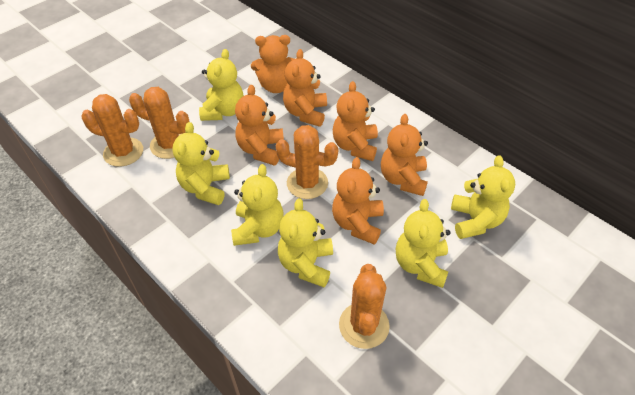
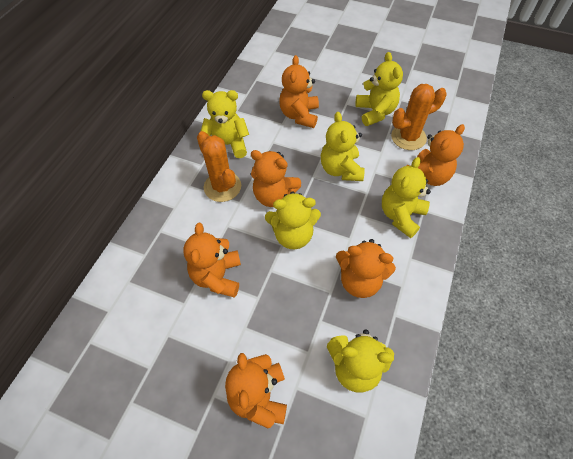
orange cactus: 4 -> 2

